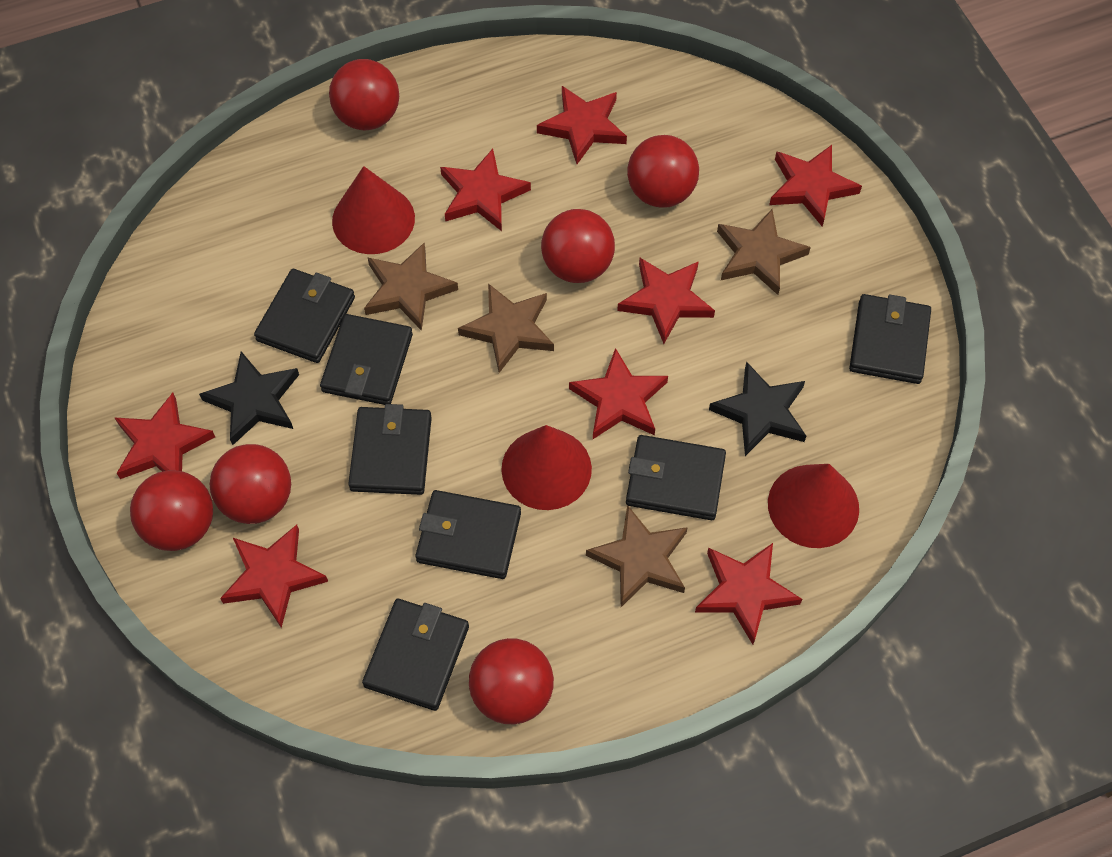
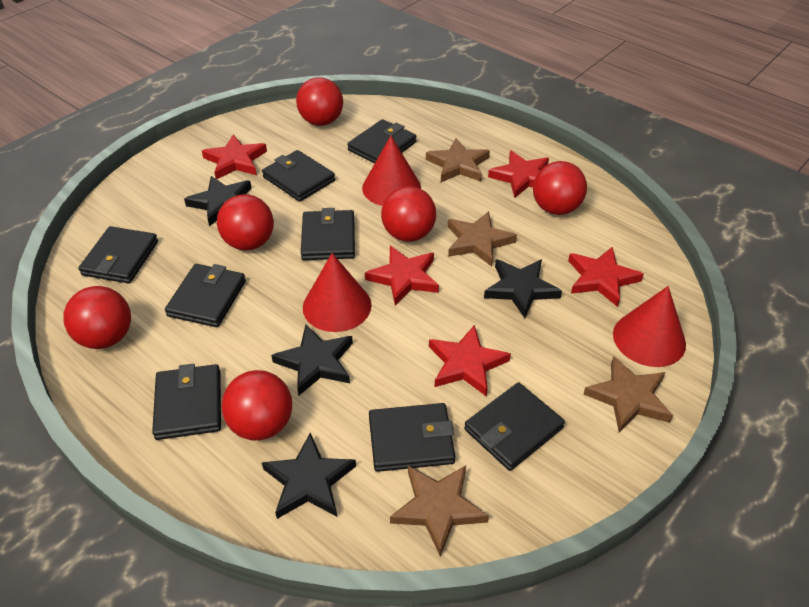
black star: 2 -> 4
black wallet: 7 -> 8
red star: 8 -> 5

